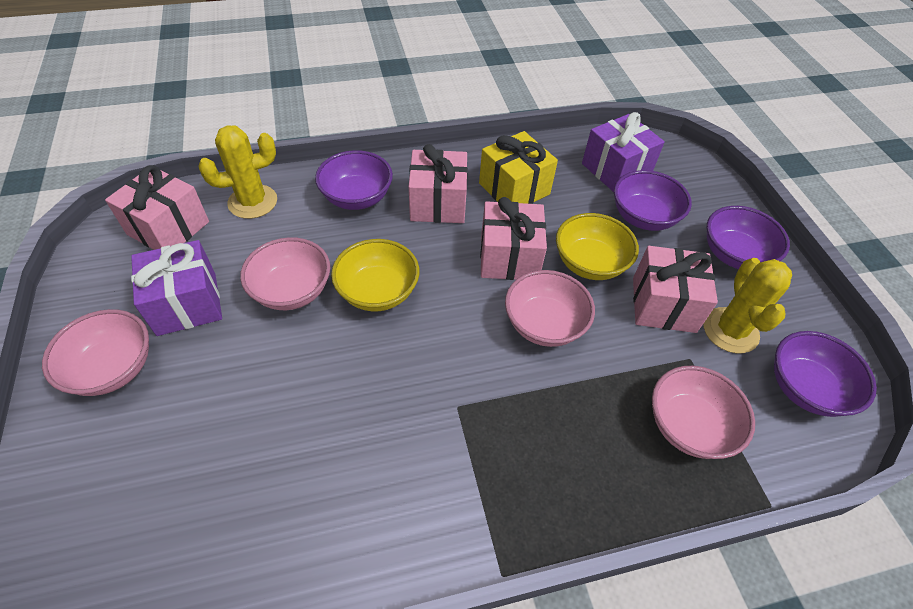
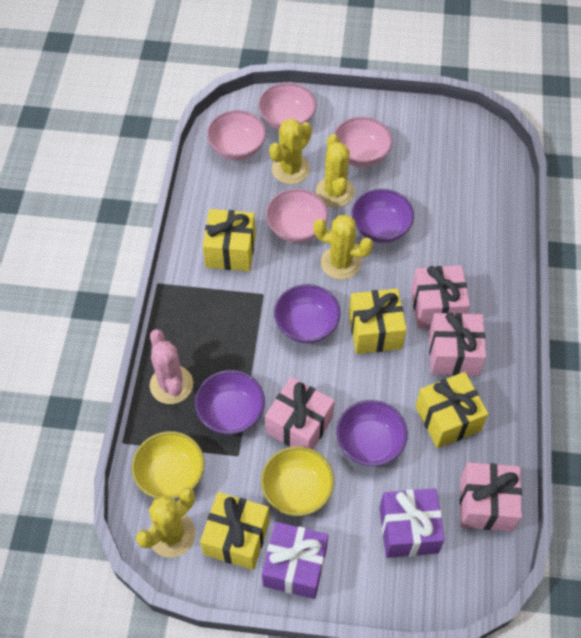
pink cactus: 0 -> 1
yellow cactus: 2 -> 4
yellow gift: 1 -> 4

